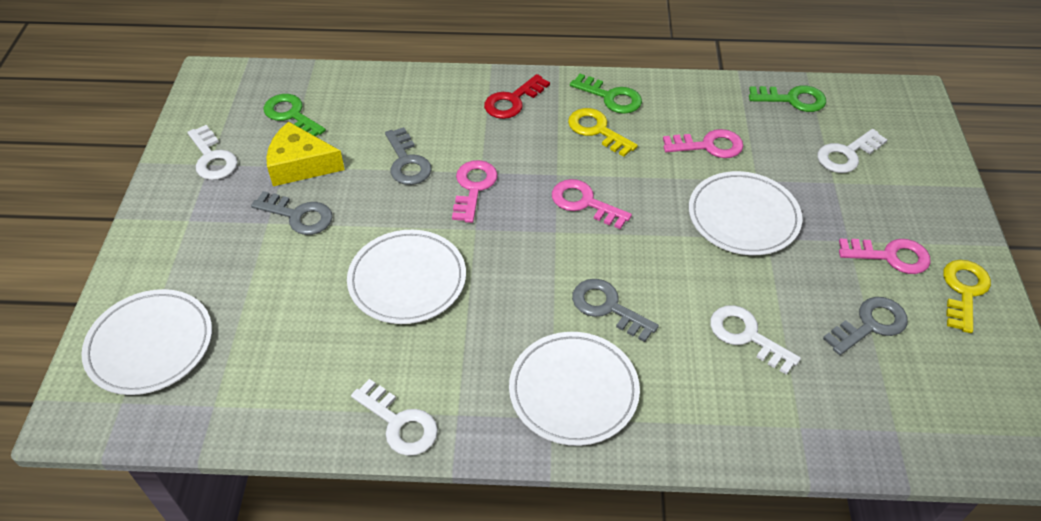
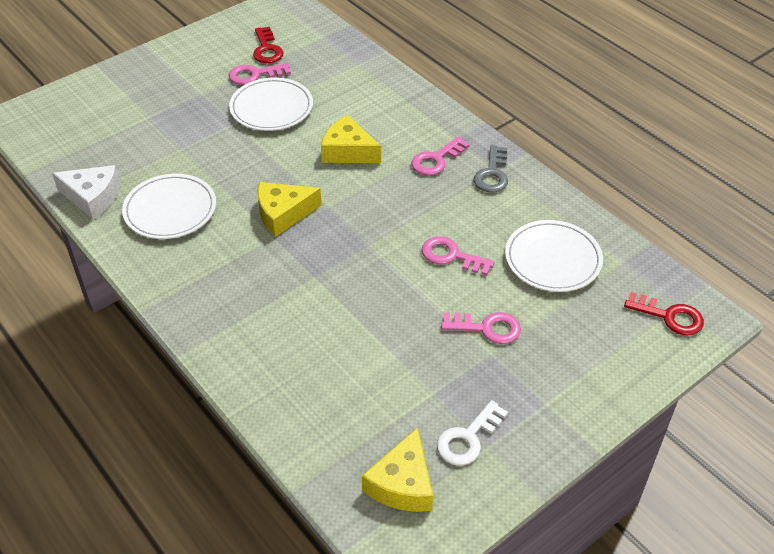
green key: 3 -> 0
grey key: 4 -> 1
red key: 1 -> 2
white cheese: 0 -> 1
white key: 4 -> 1
white plate: 4 -> 3
yellow cheese: 1 -> 3
yellow key: 2 -> 0

